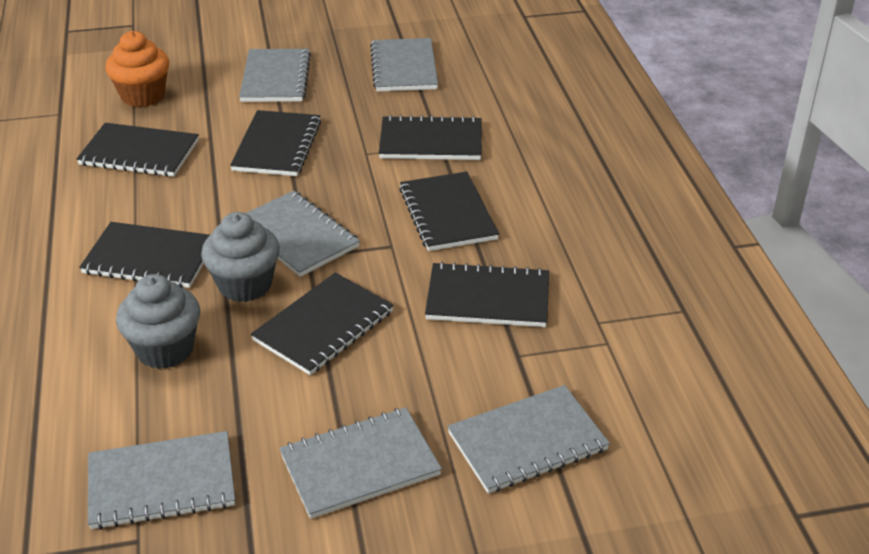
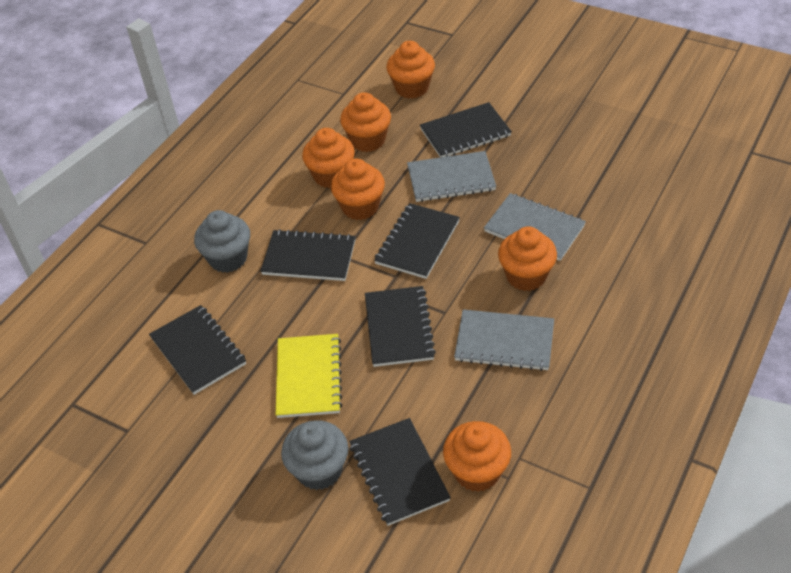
black notebook: 7 -> 6
grey notebook: 6 -> 3
orange cupcake: 1 -> 6
yellow notebook: 0 -> 1

